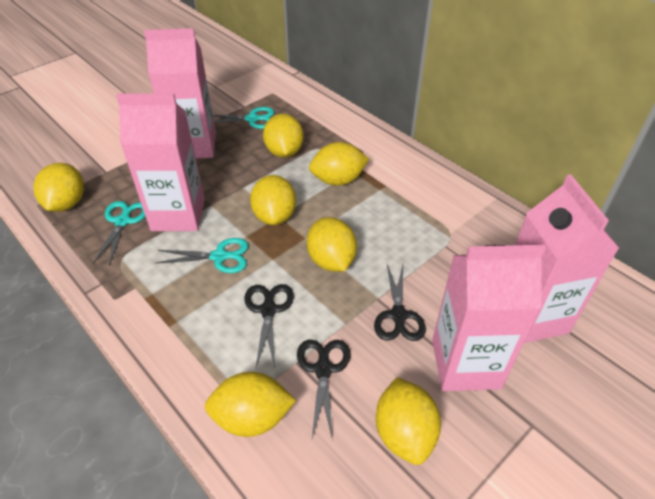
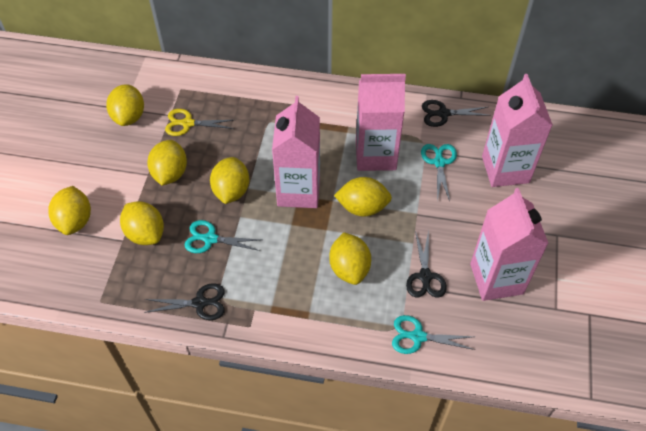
yellow scissors: 0 -> 1

